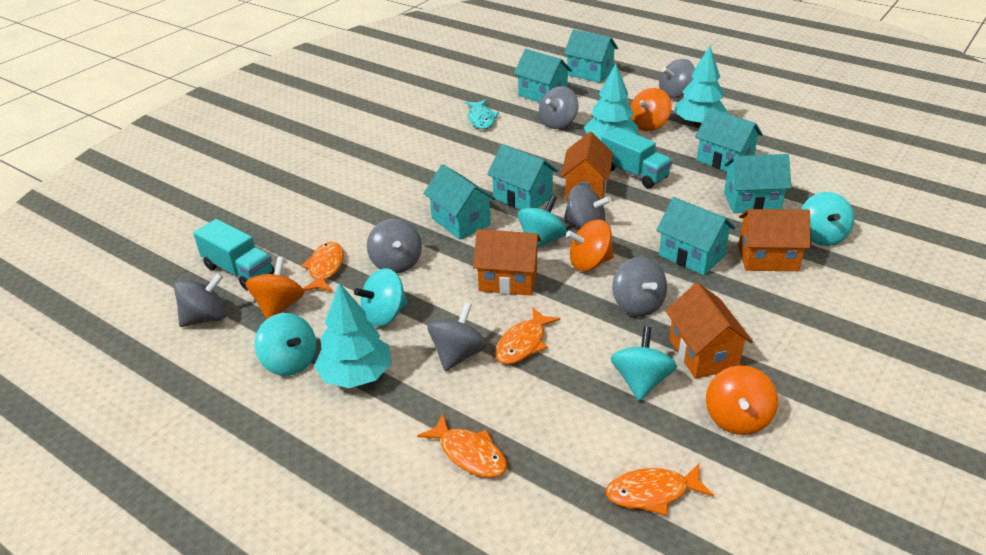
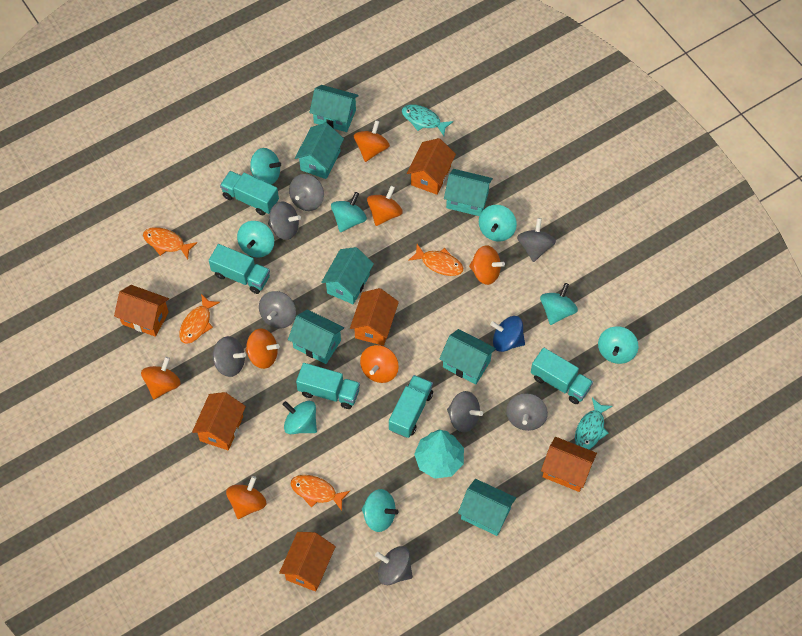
blue spinning top: 0 -> 1
grey spinning top: 7 -> 8
orange house: 4 -> 6
orange spinning top: 4 -> 7
turquoise fish: 1 -> 2
turquoise spinning top: 5 -> 8
turquoise tree: 3 -> 1
turquoise truck: 2 -> 5

